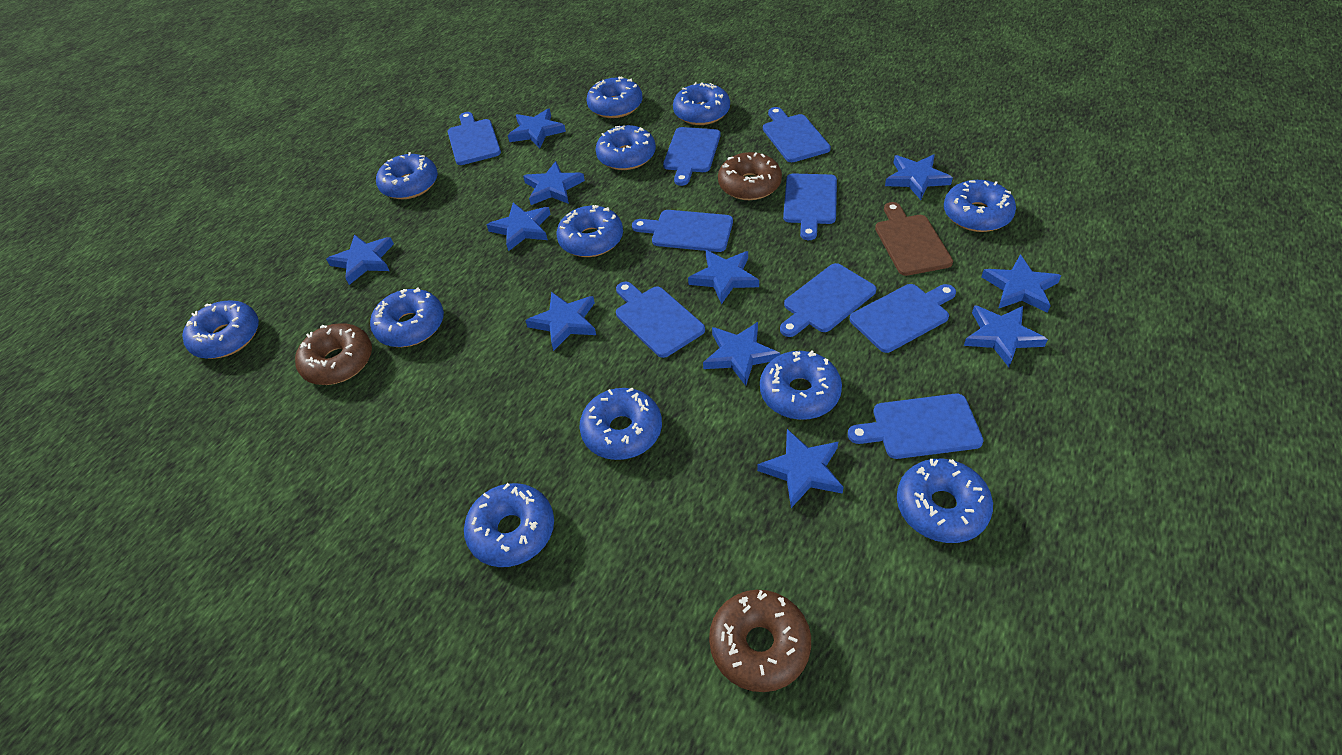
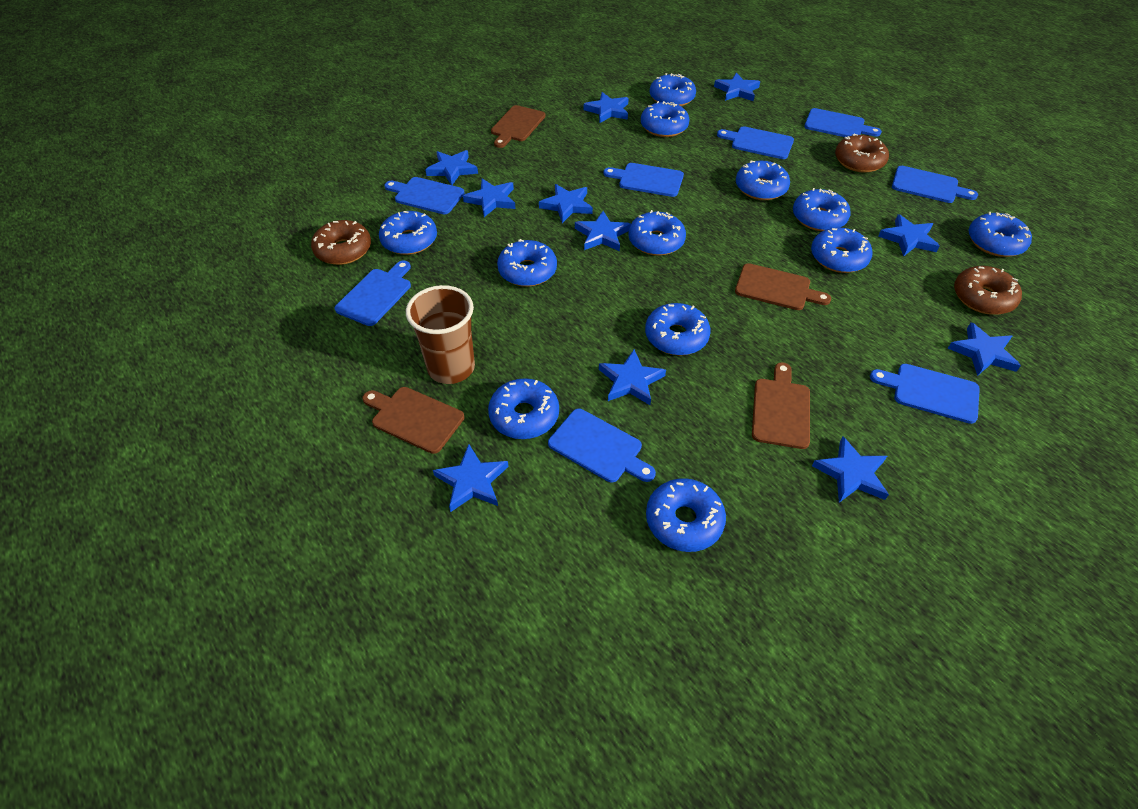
blue cutting board: 9 -> 8
brown cup: 0 -> 1
brown cutting board: 1 -> 4

